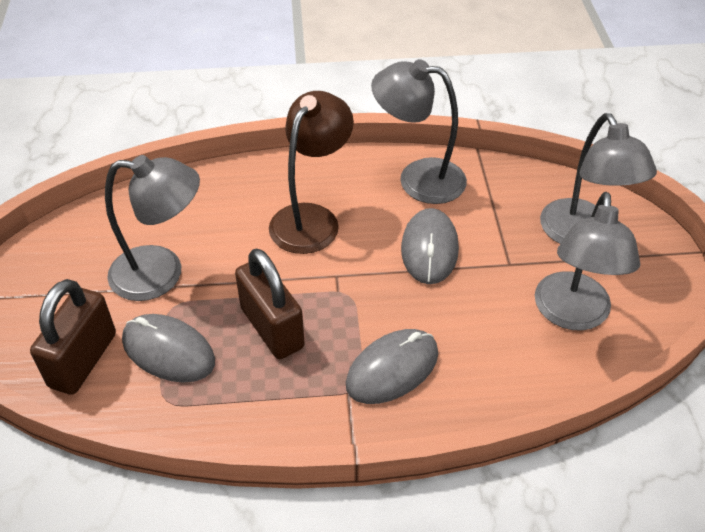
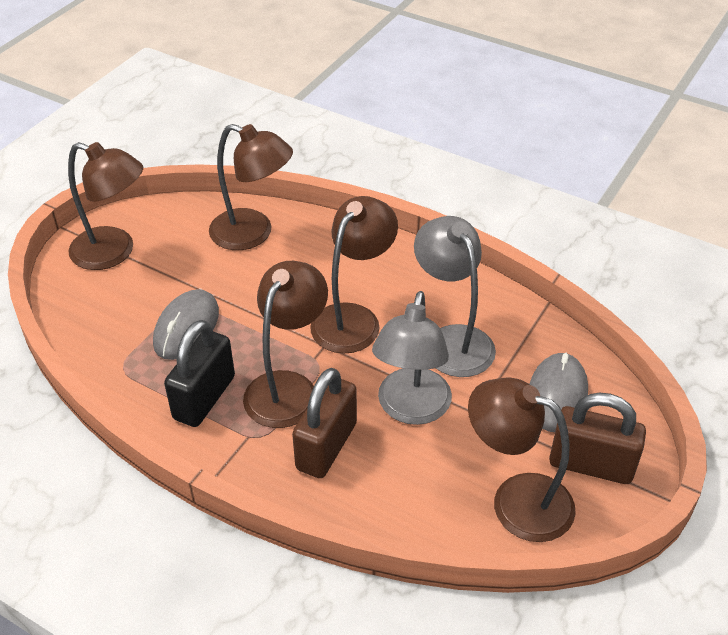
black padlock: 0 -> 1
brown lamp: 1 -> 5
grey lamp: 4 -> 2
grey mouse: 3 -> 2

